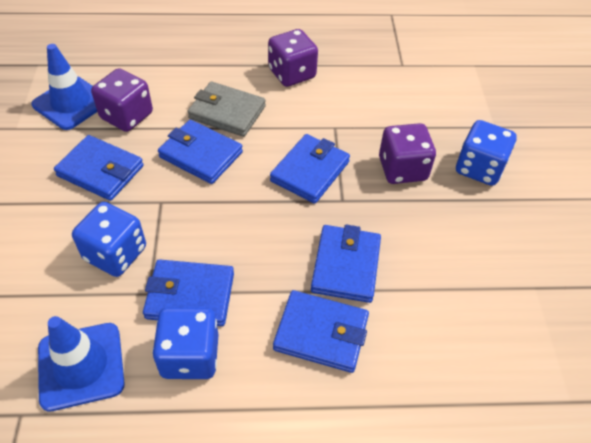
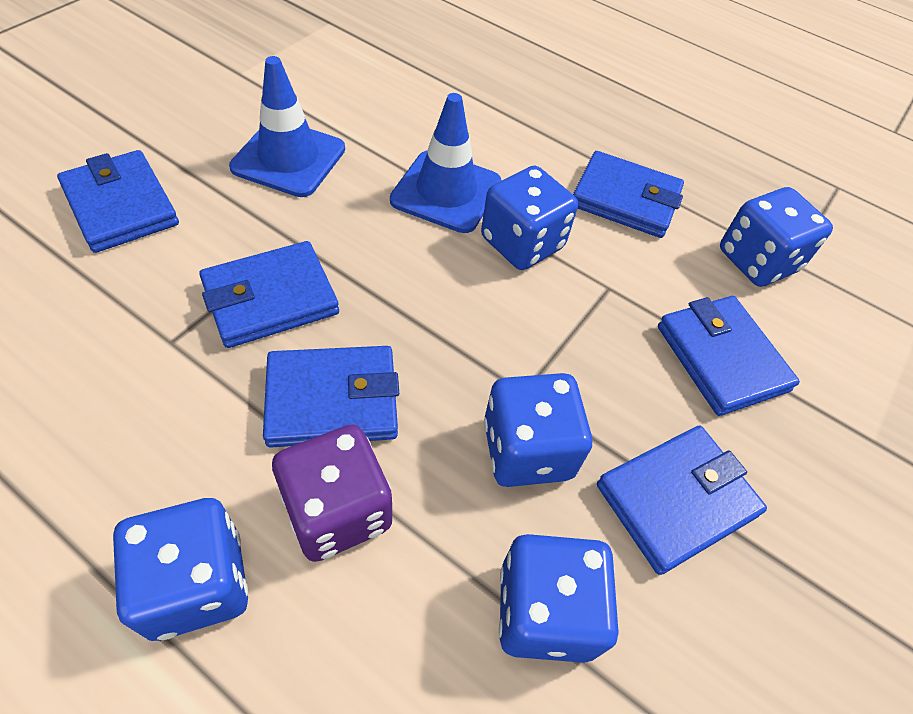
blue dice: 3 -> 5
grey wallet: 1 -> 0
purple dice: 3 -> 1

